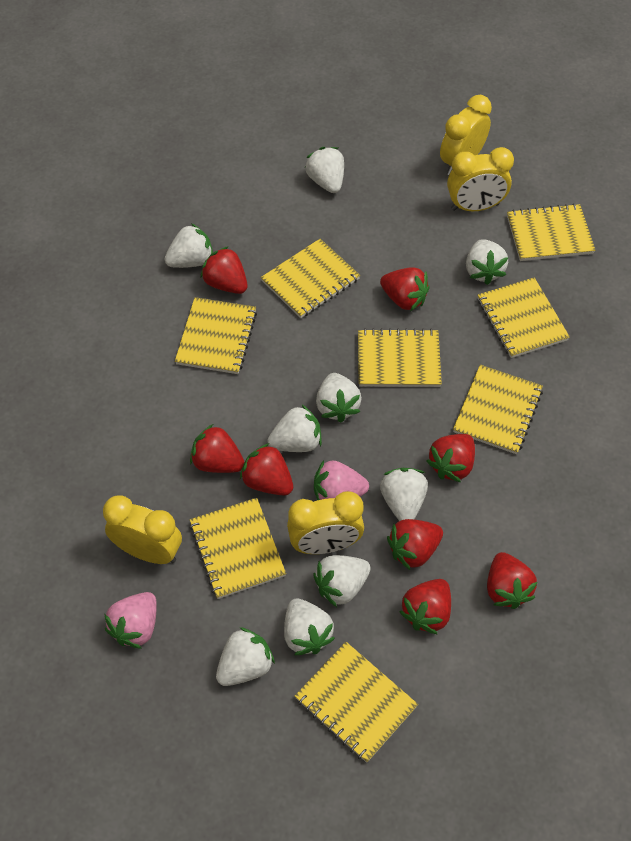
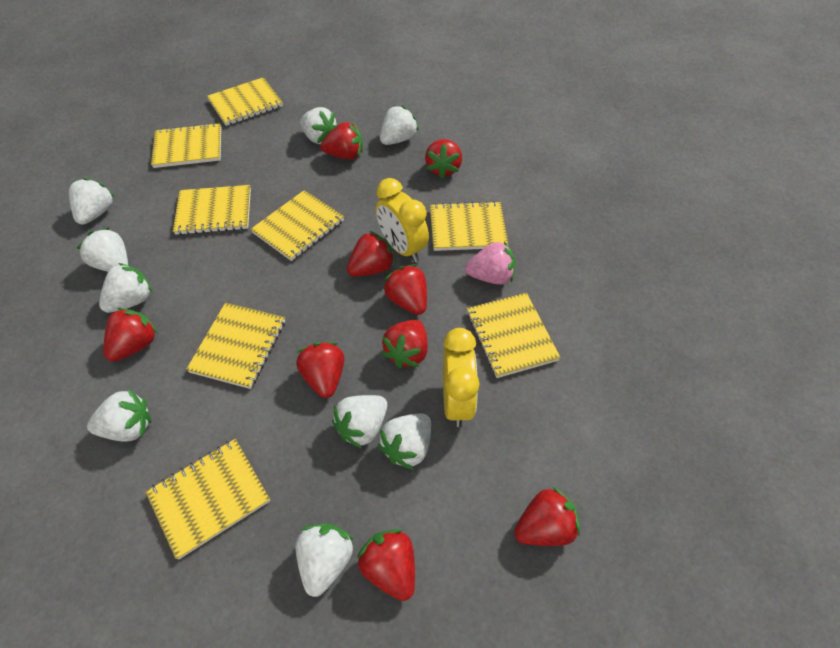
pink strawberry: 2 -> 1
red strawberry: 8 -> 9
yellow clock: 4 -> 2

